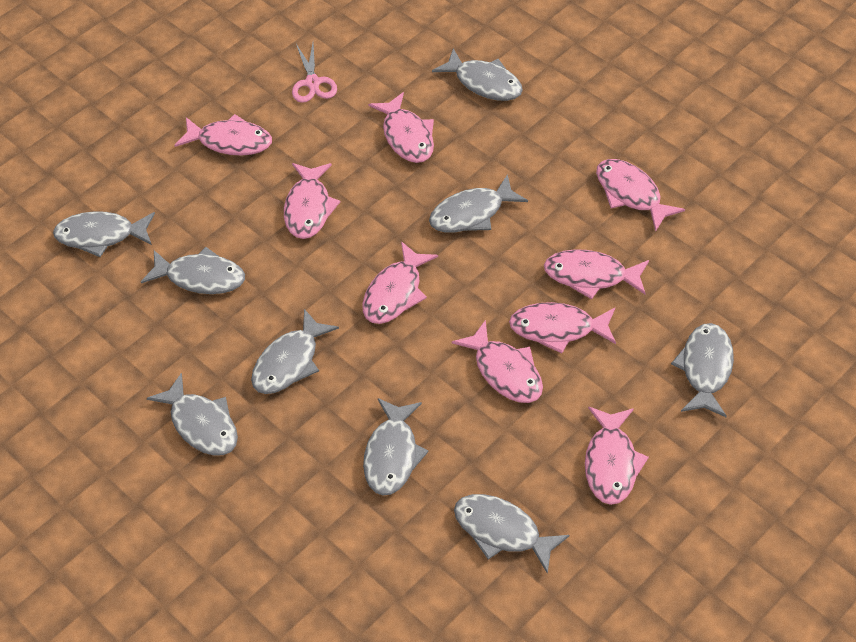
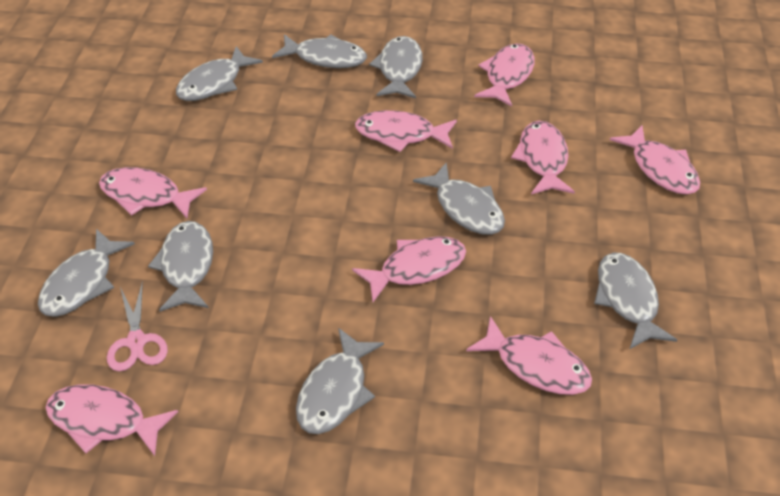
grey fish: 9 -> 8
pink fish: 9 -> 8

